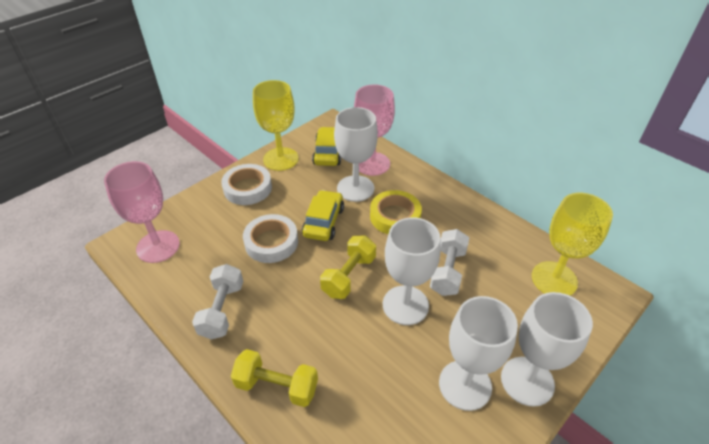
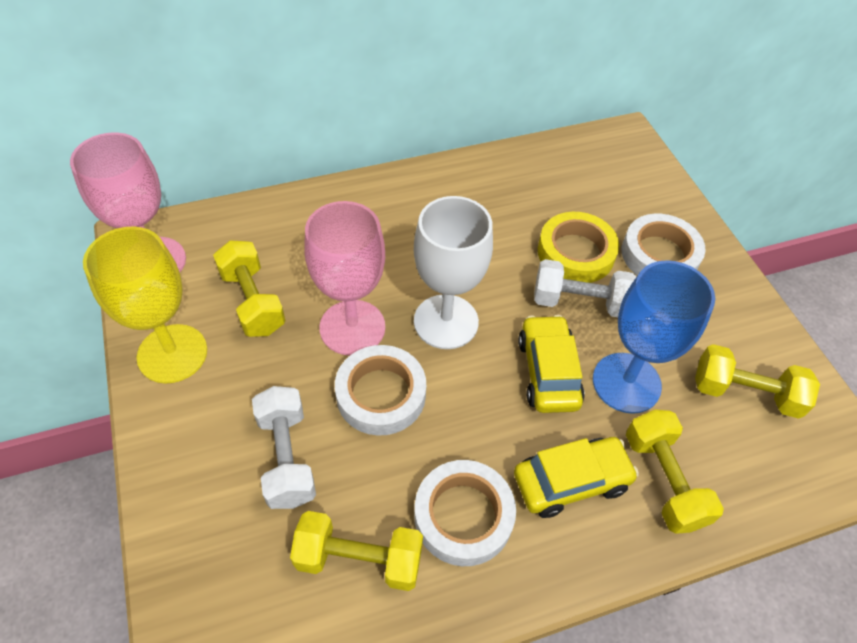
blue goblet: 0 -> 1
white goblet: 4 -> 1
white tape: 2 -> 3
yellow dumbbell: 2 -> 4
yellow goblet: 2 -> 1

